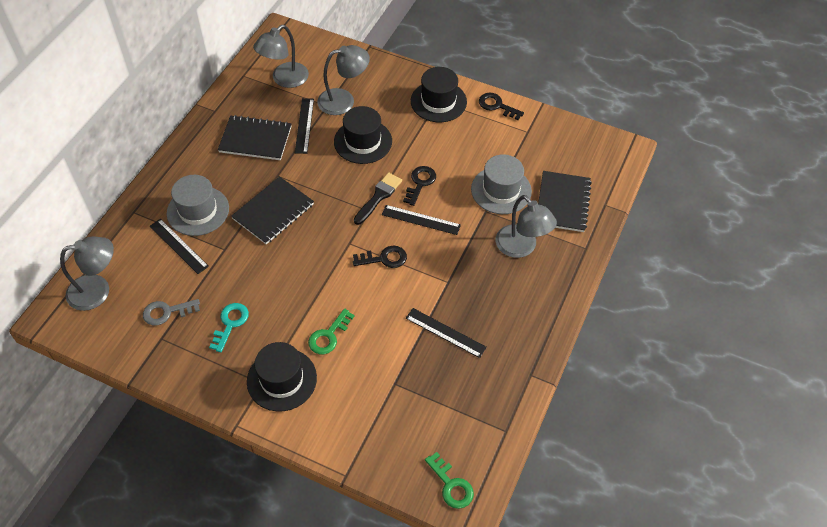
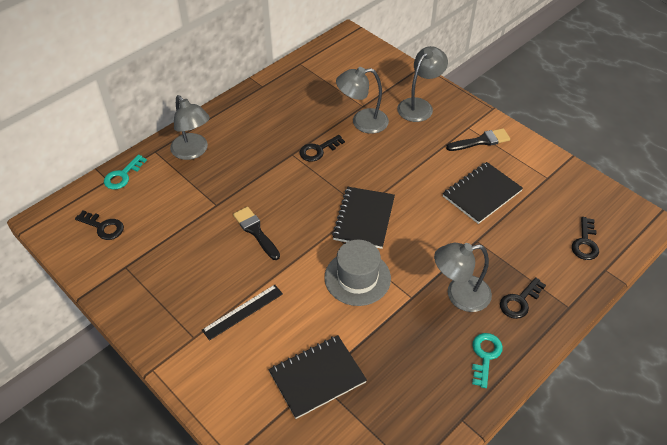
black brush: 1 -> 2
black hat: 3 -> 0
black key: 3 -> 4
black ruler: 4 -> 1
green key: 2 -> 0
grey hat: 2 -> 1
grey key: 1 -> 0
turquoise key: 1 -> 2

